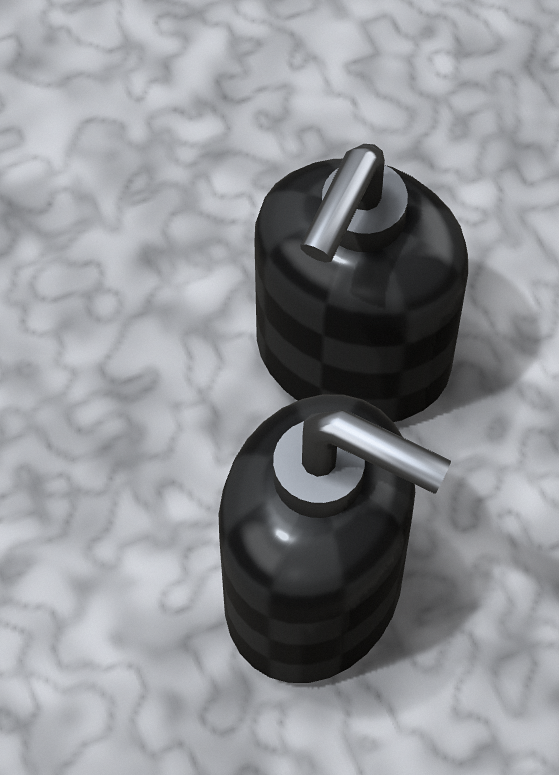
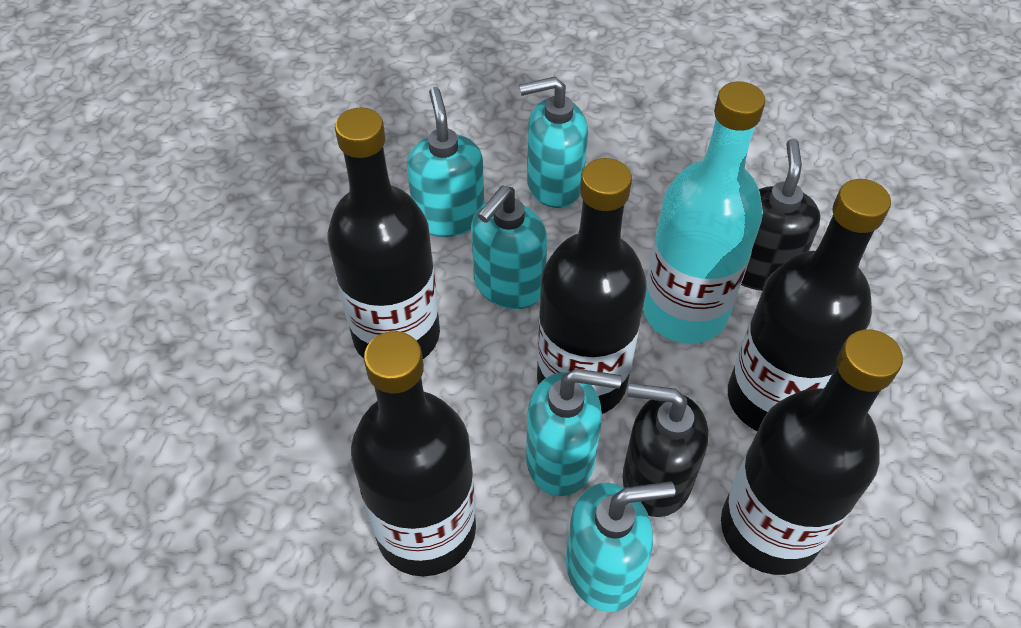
black bottle: 0 -> 5
turquoise bottle: 0 -> 1
turquoise soap dispenser: 0 -> 5

